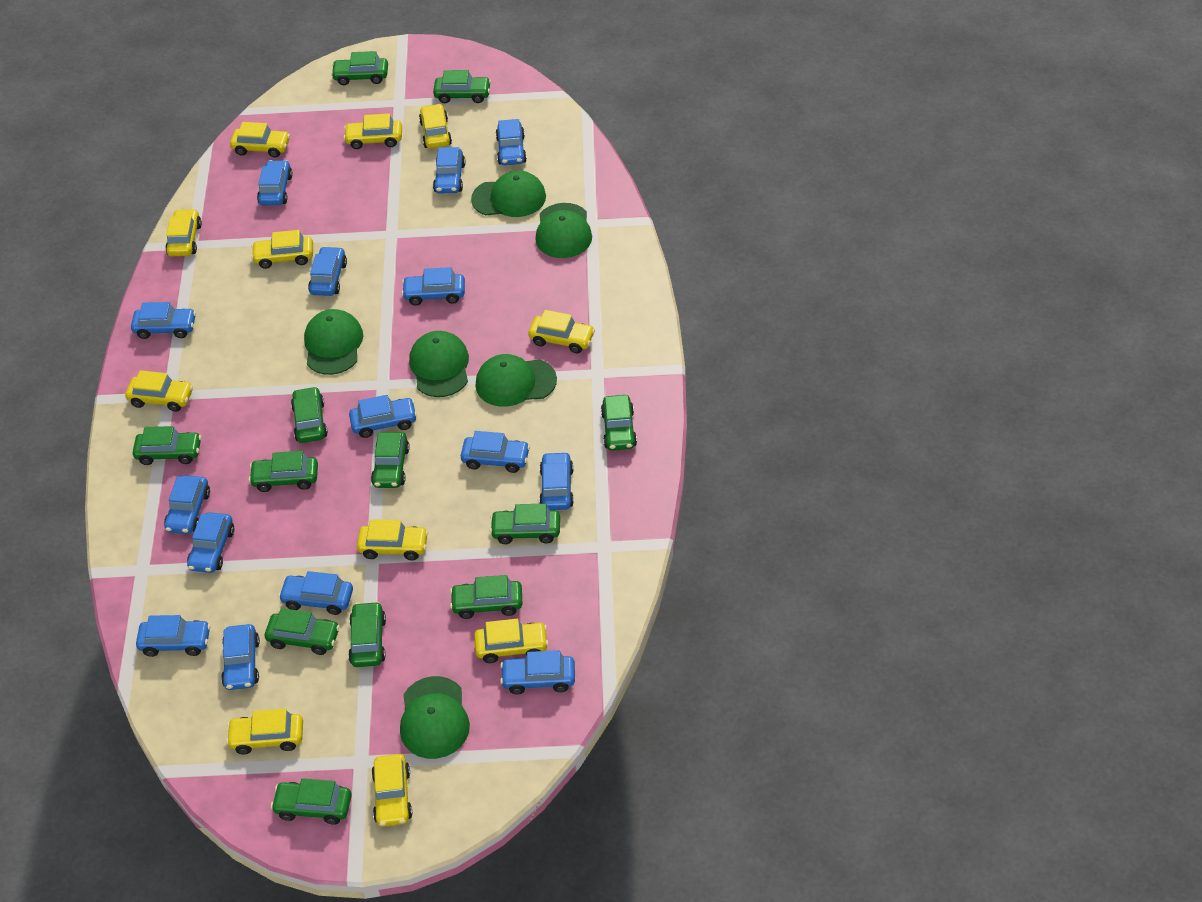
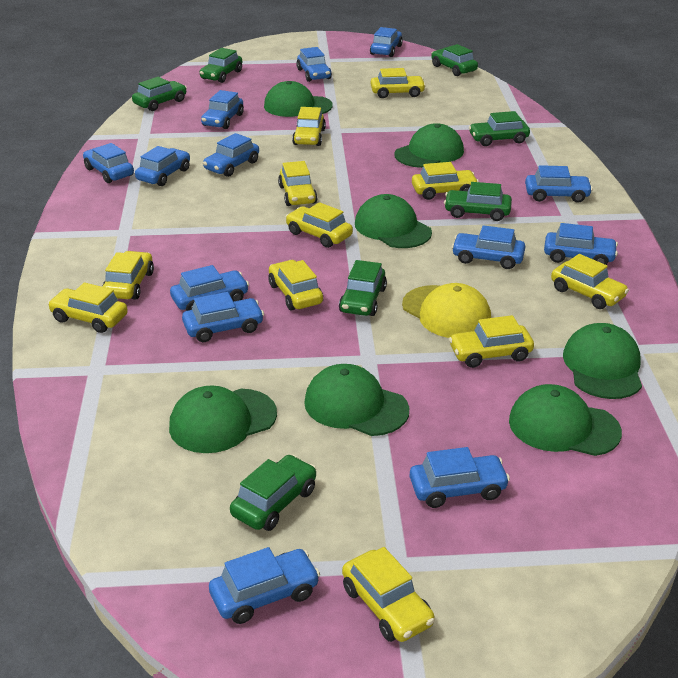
blue car: 15 -> 13
green cap: 6 -> 7
green car: 12 -> 7
yellow cap: 0 -> 1

